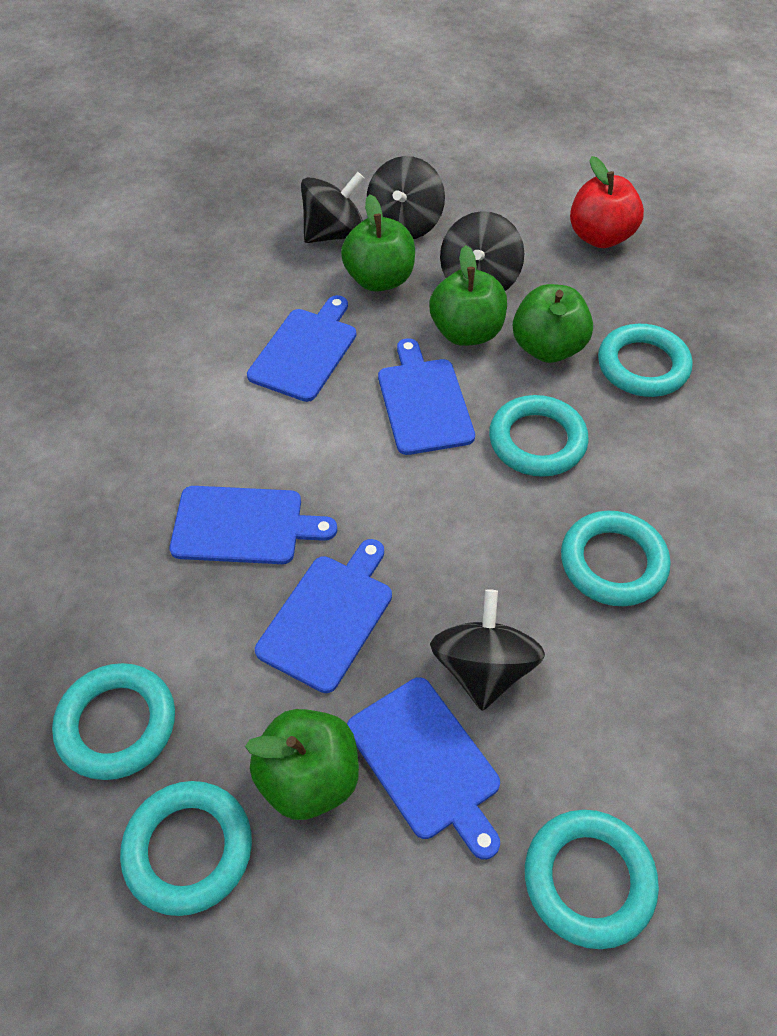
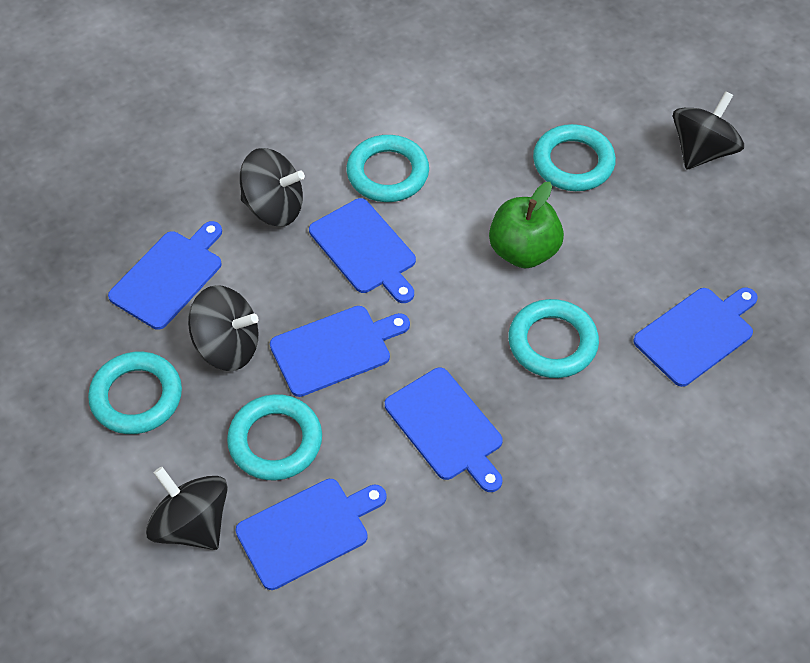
blue cutting board: 5 -> 6
green apple: 4 -> 1
red apple: 1 -> 0
turquoise ring: 6 -> 5

